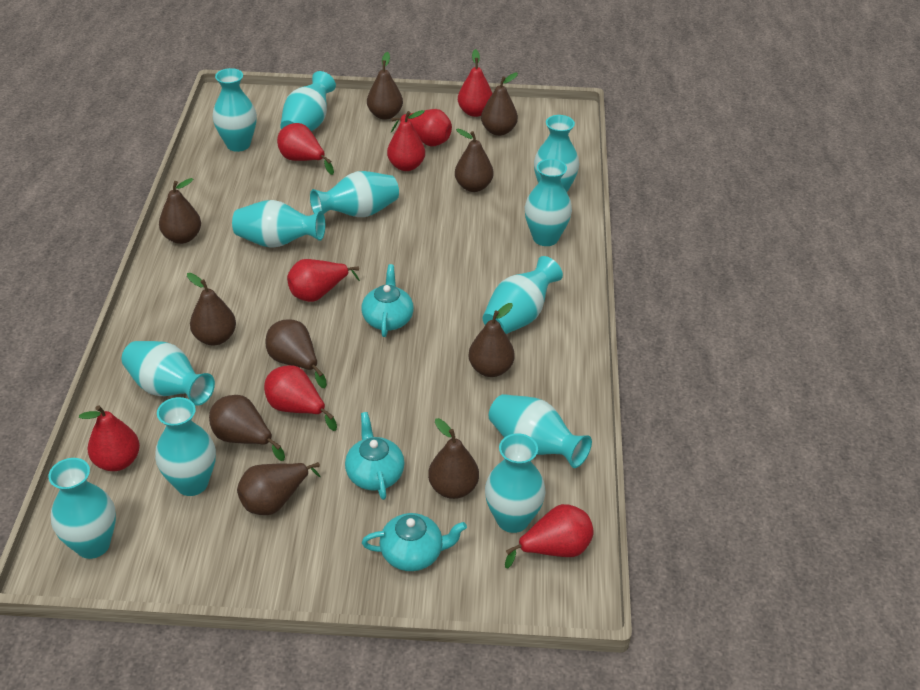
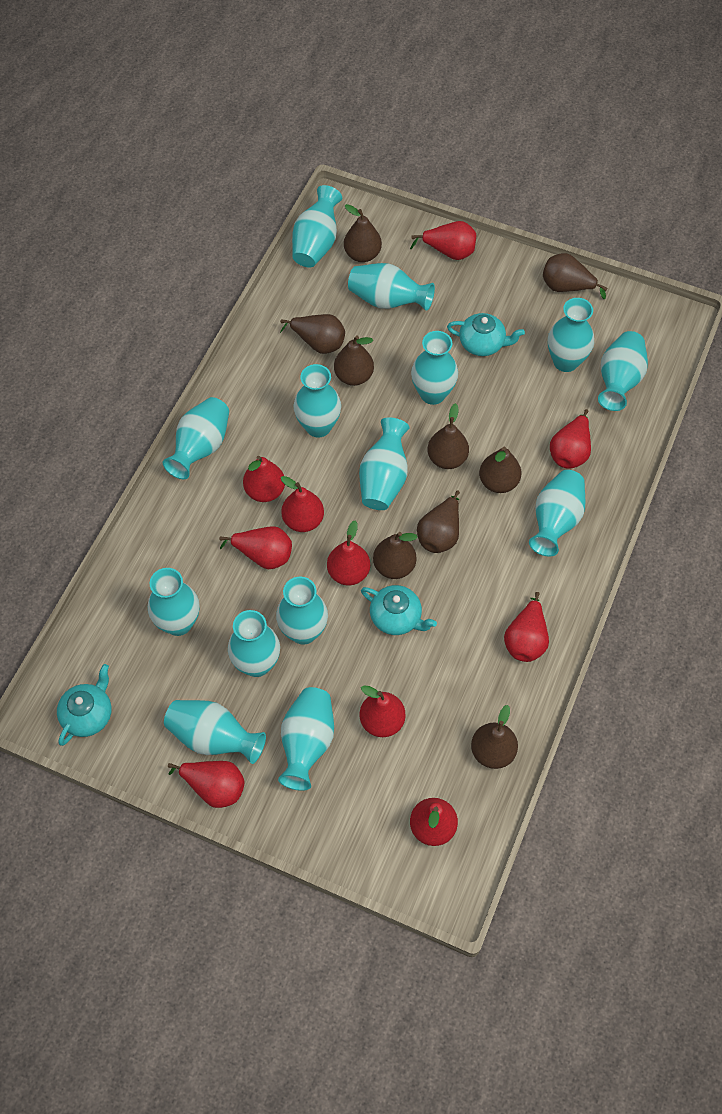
brown pear: 10 -> 9
red pear: 8 -> 10
turquoise vase: 12 -> 14

